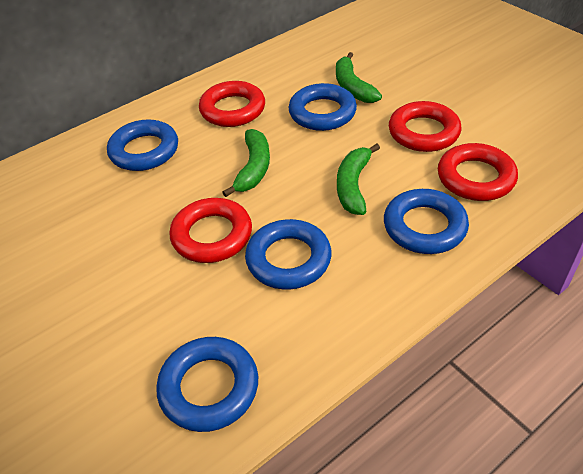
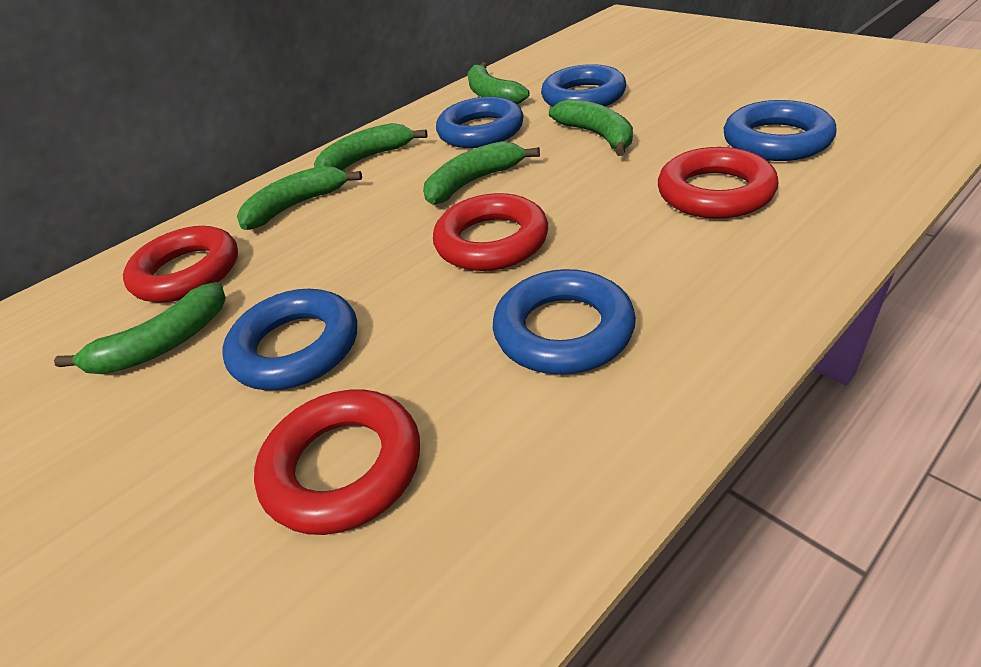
green banana: 3 -> 6

